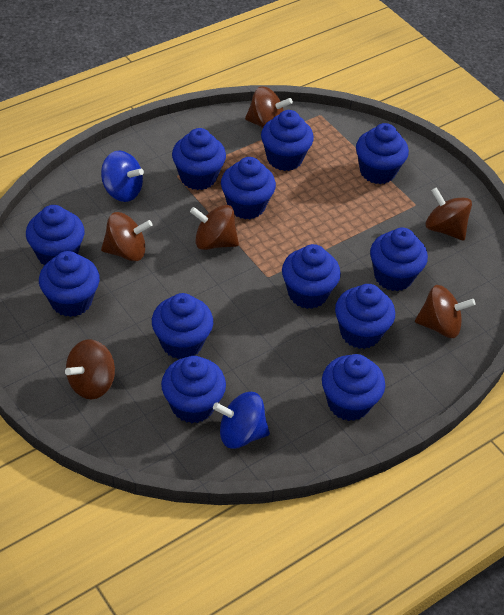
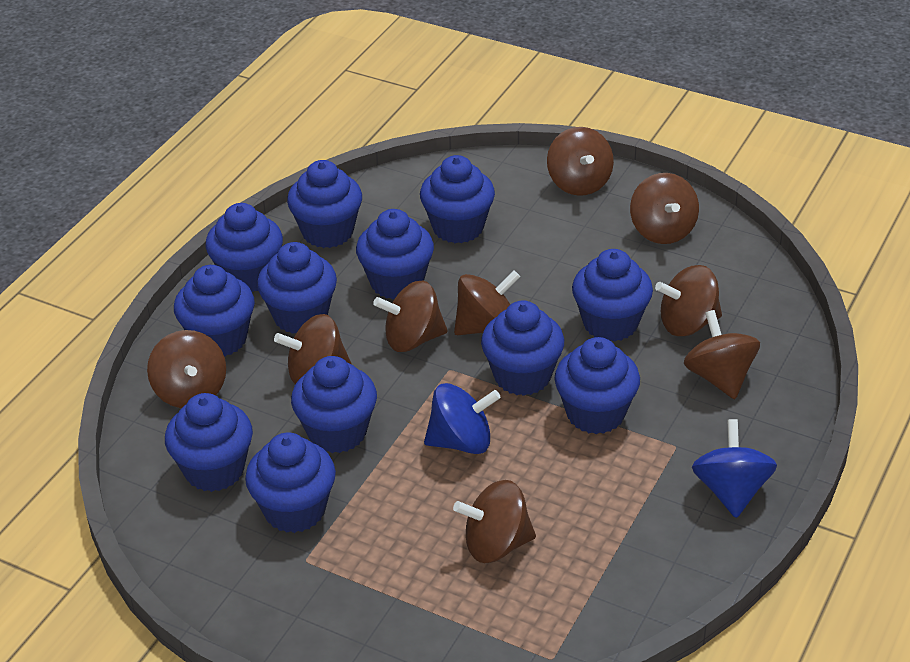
brown spinning top: 6 -> 9

